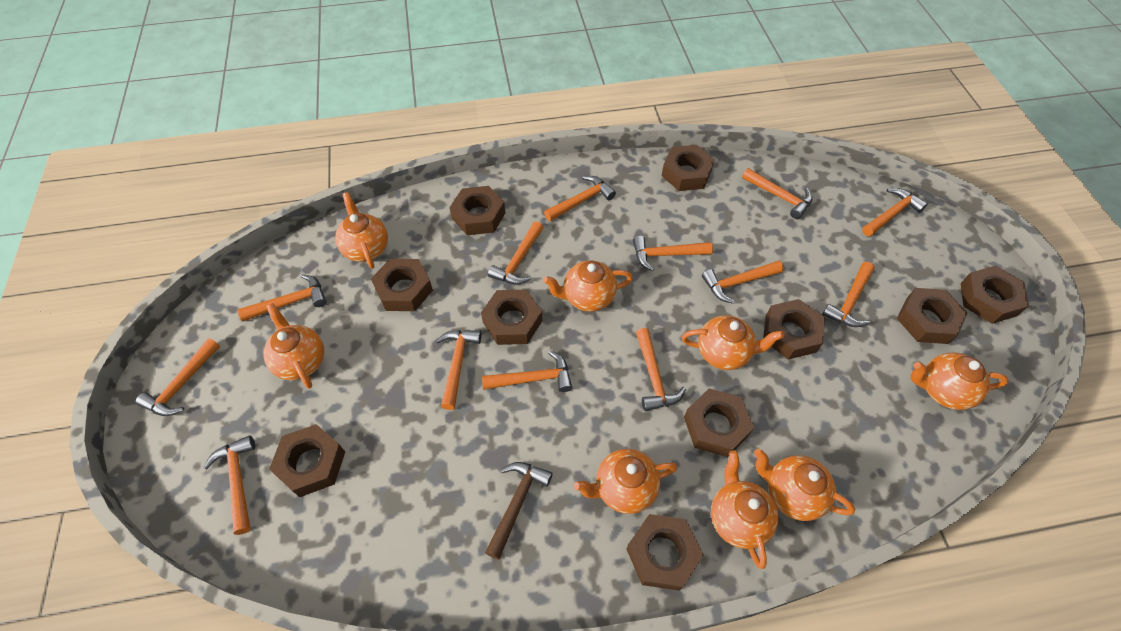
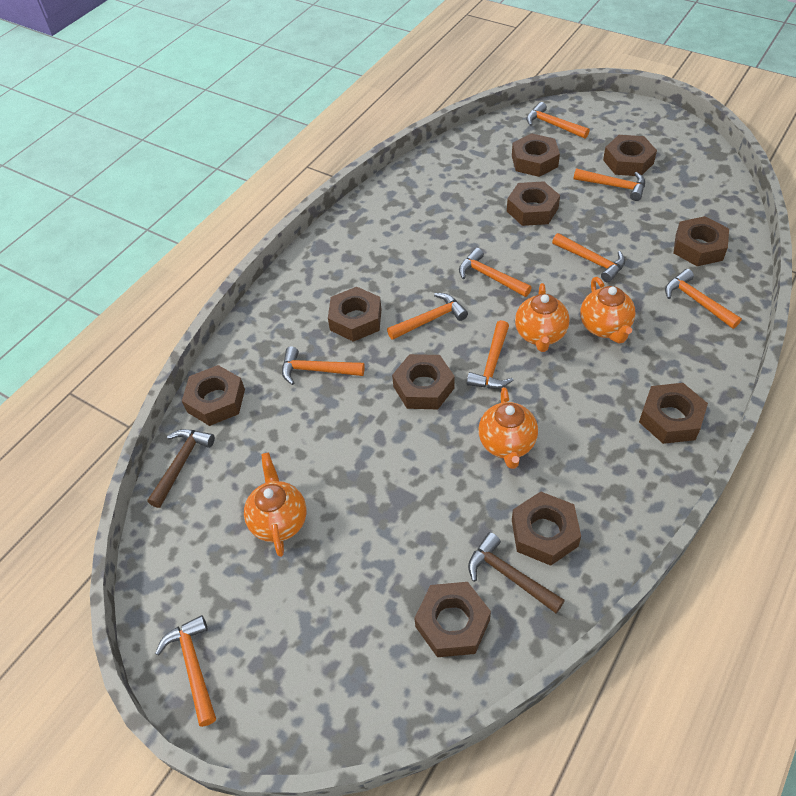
brown hammer: 1 -> 2
orange hammer: 13 -> 9
orange teapot: 8 -> 4

